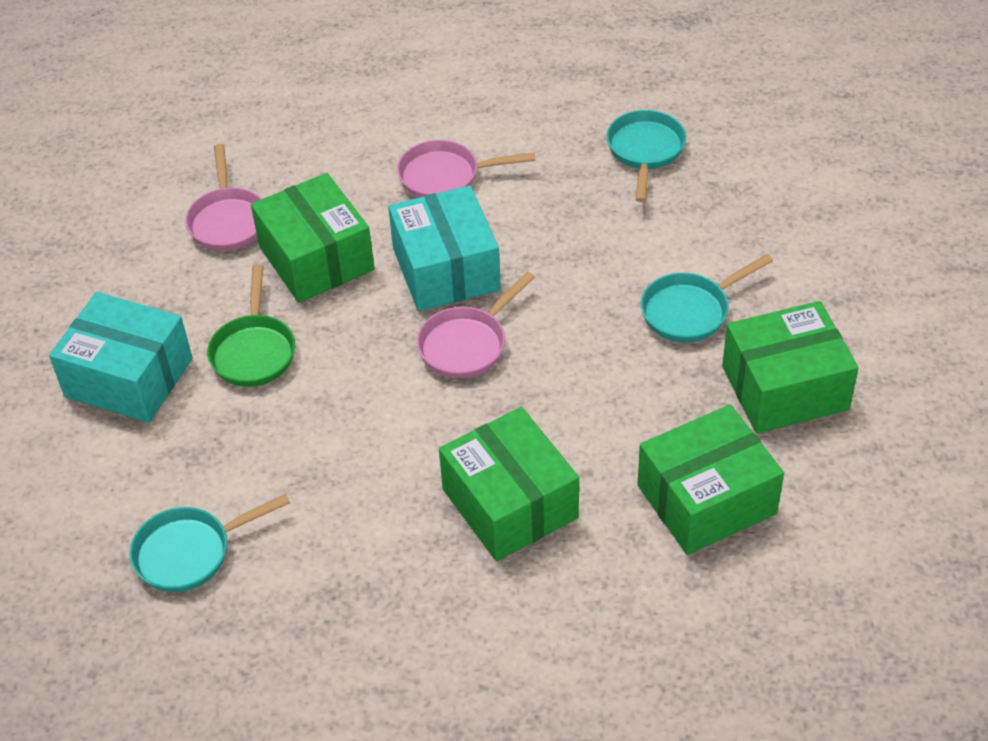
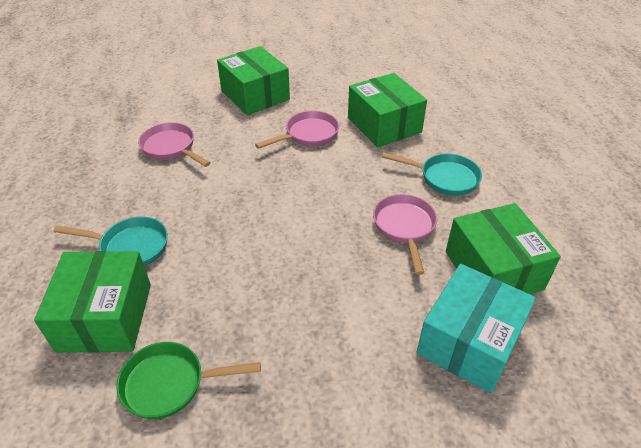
turquoise box: 2 -> 1
turquoise pan: 3 -> 2

